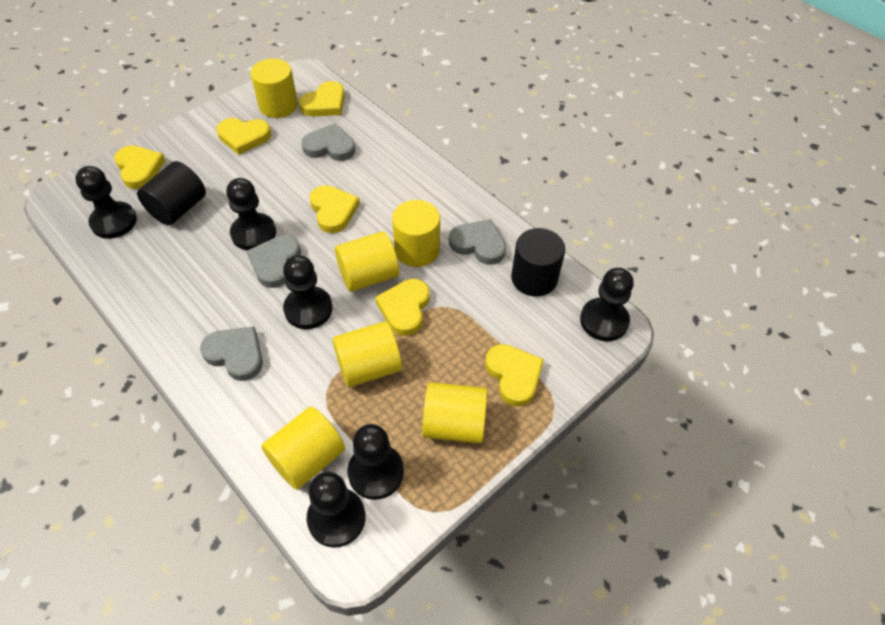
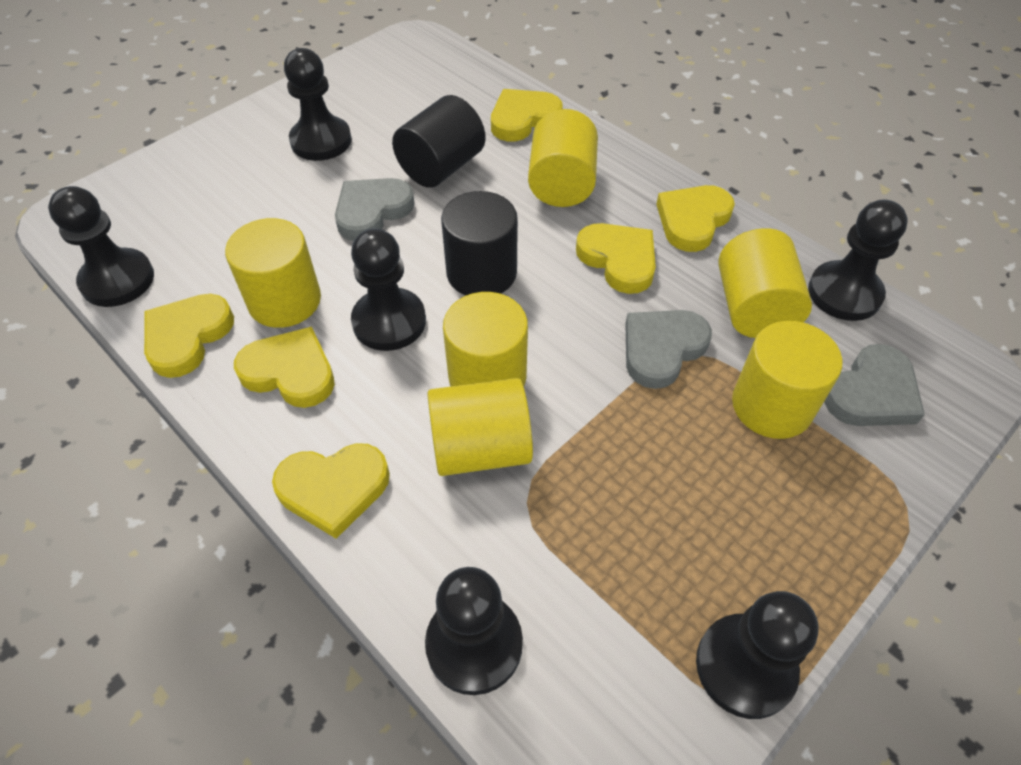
grey heart: 4 -> 3

